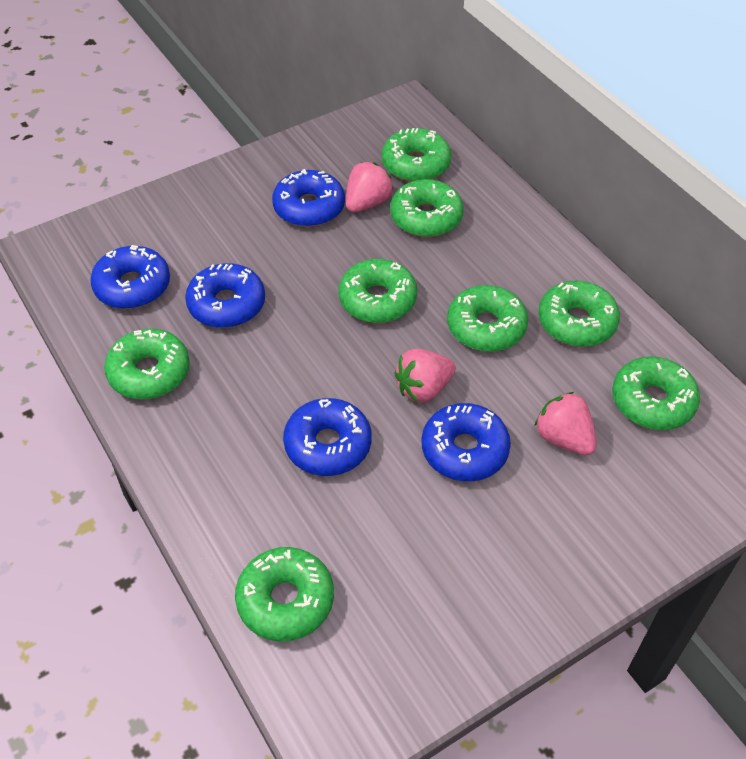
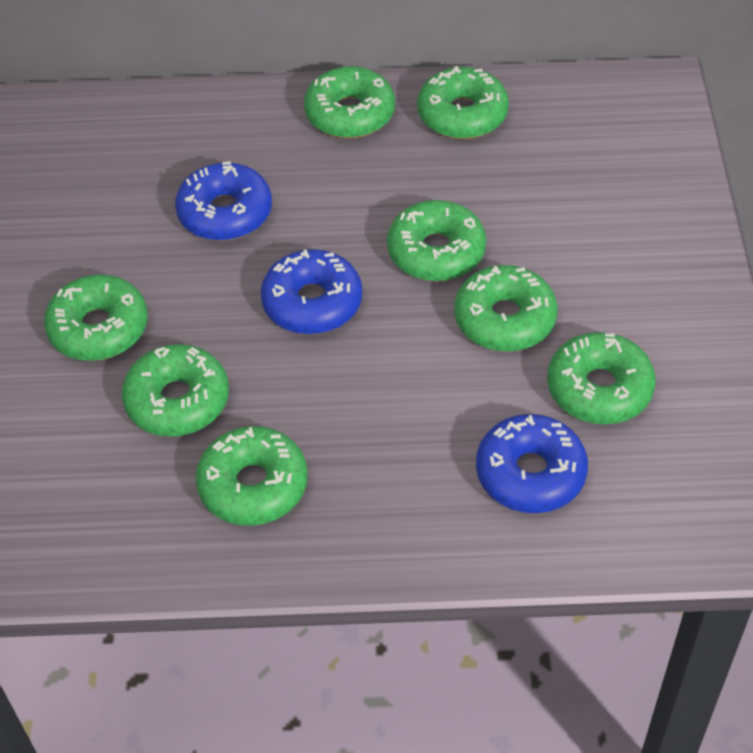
blue donut: 5 -> 3
pink strawberry: 3 -> 0

